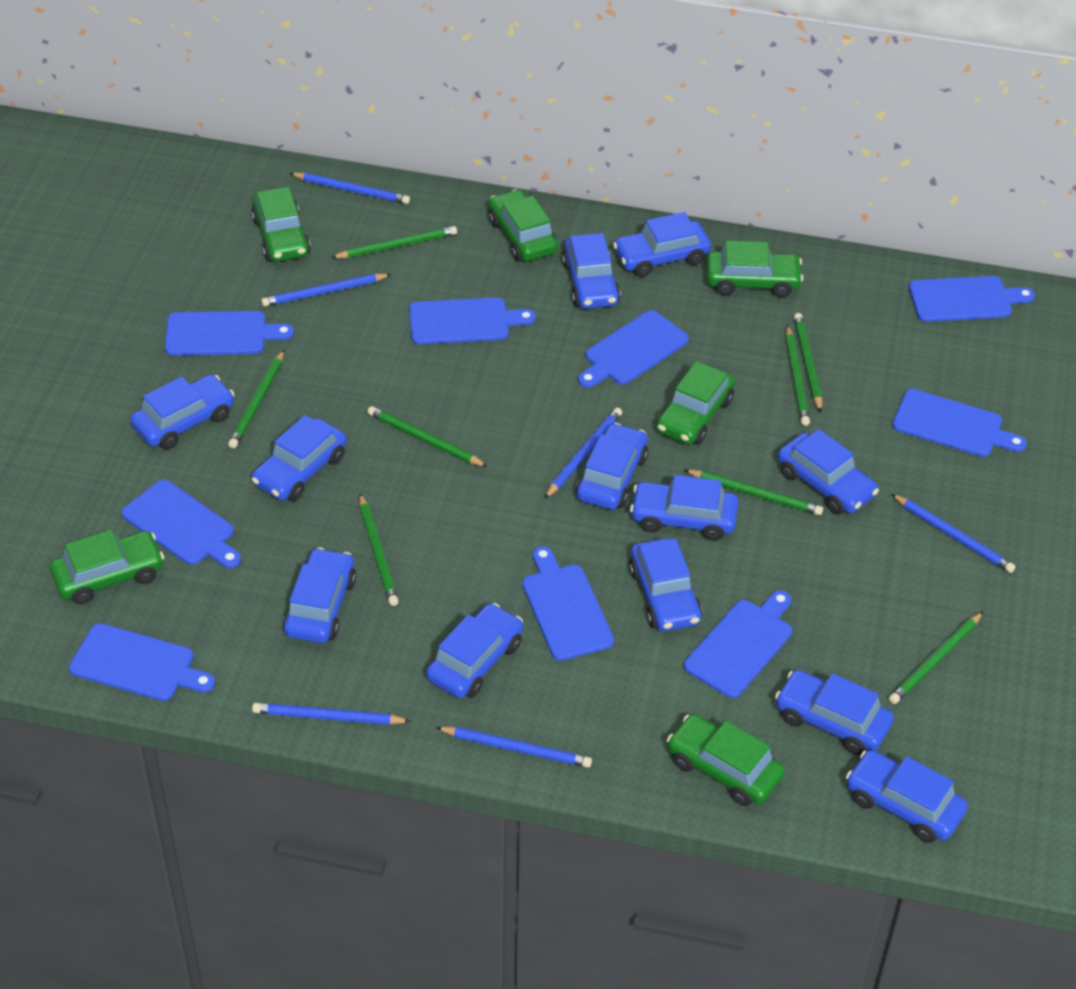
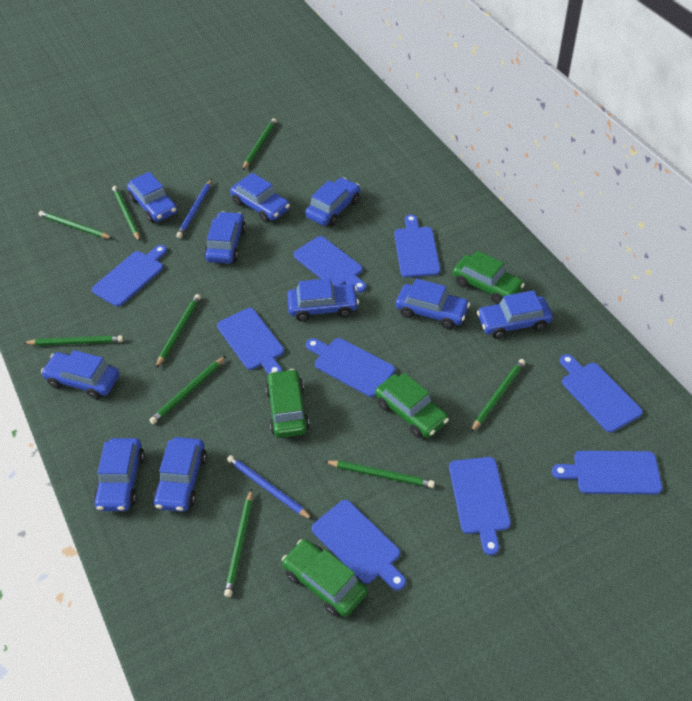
blue car: 12 -> 10
blue pencil: 6 -> 2
green car: 6 -> 4
green pencil: 8 -> 9

